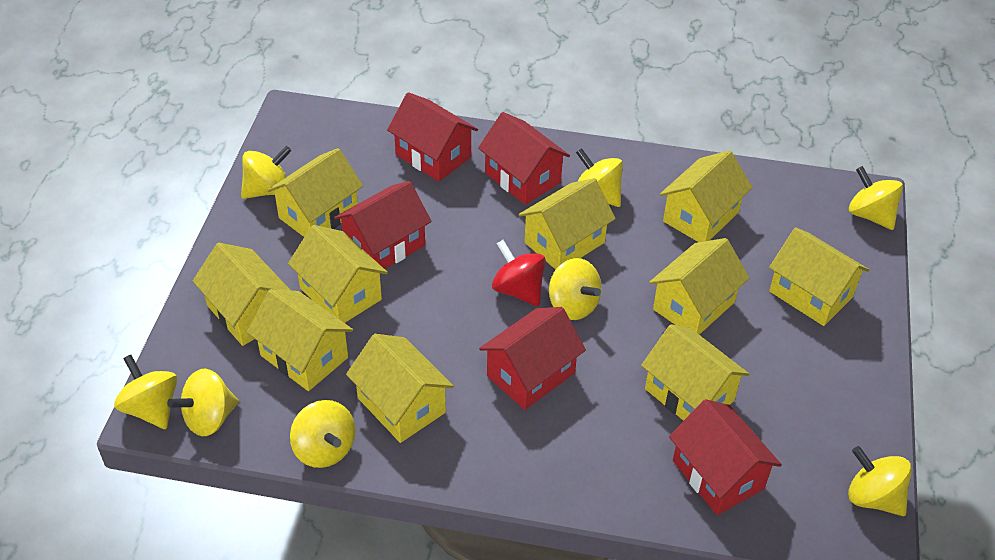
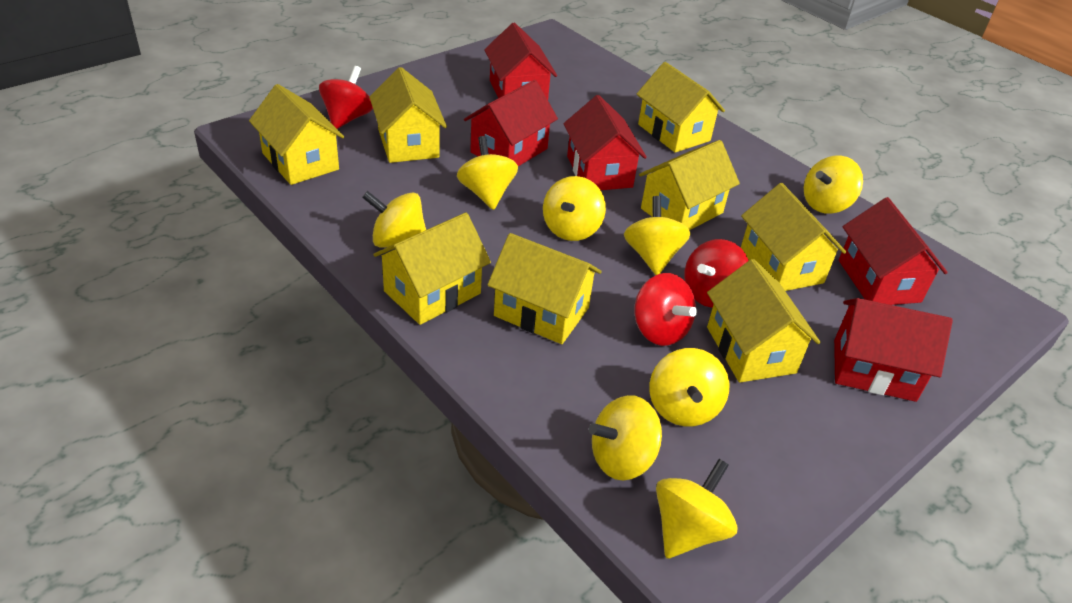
red spinning top: 1 -> 3
yellow house: 10 -> 8

